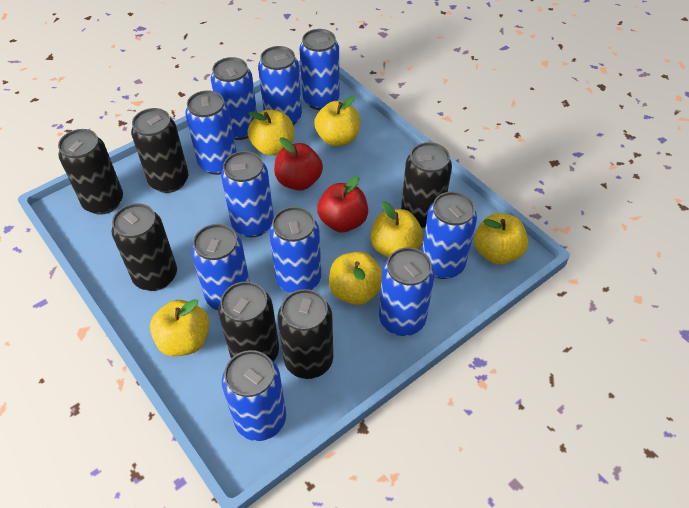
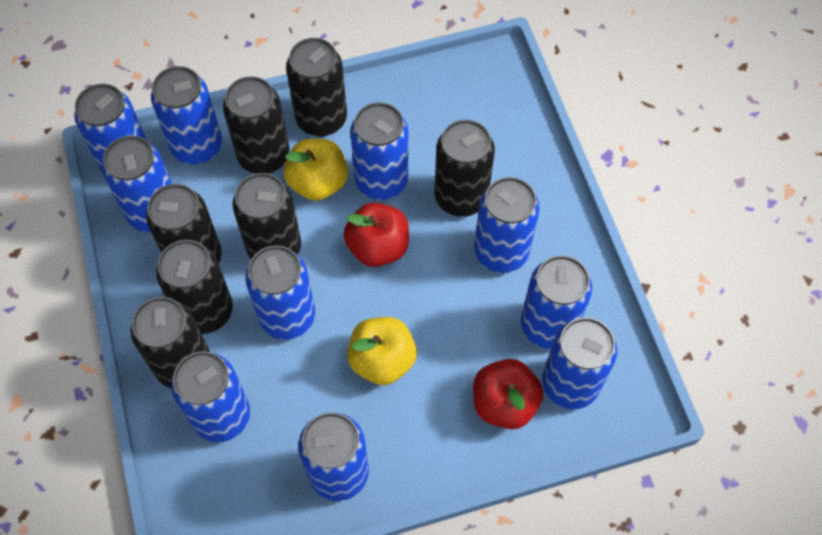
black can: 6 -> 7
yellow apple: 6 -> 2

